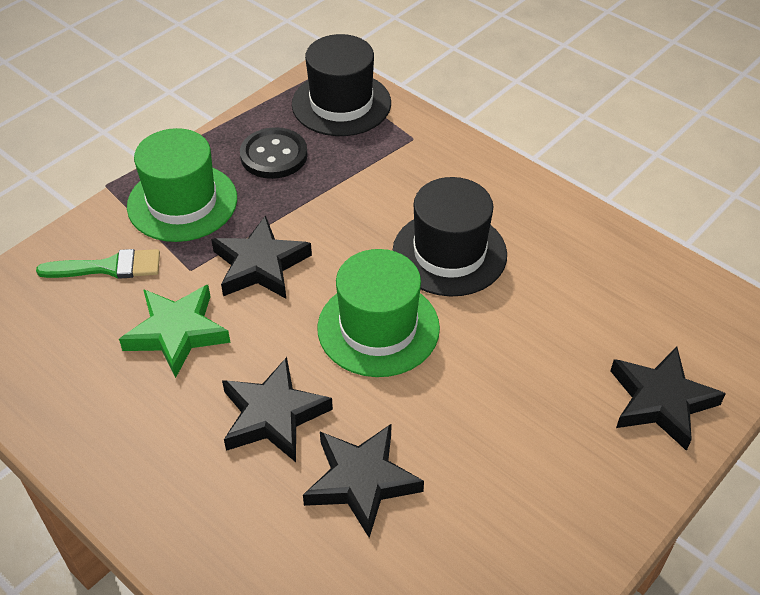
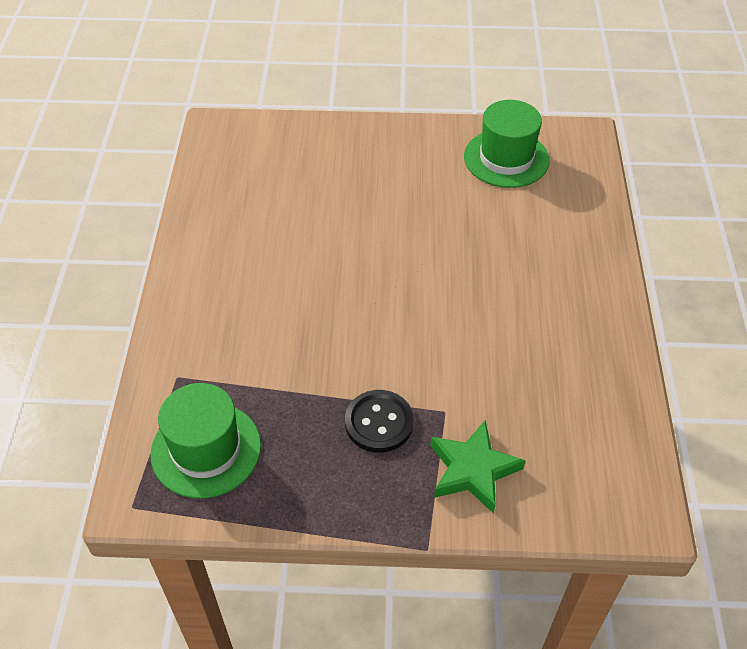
black hat: 2 -> 0
black star: 4 -> 0
green brush: 1 -> 0

